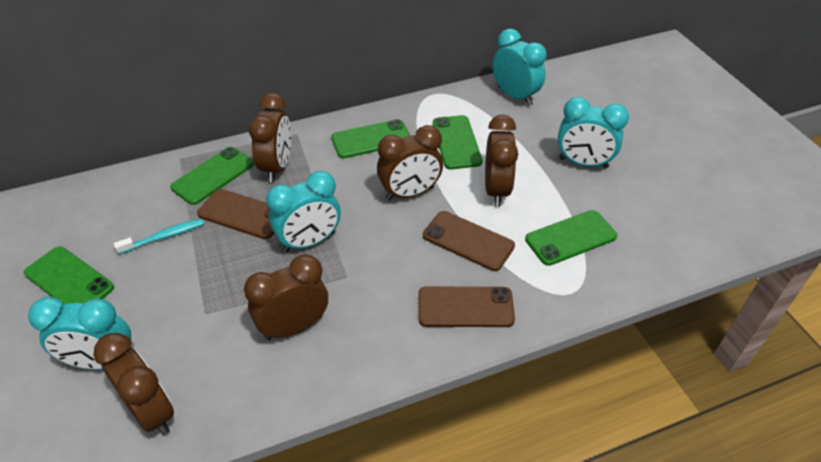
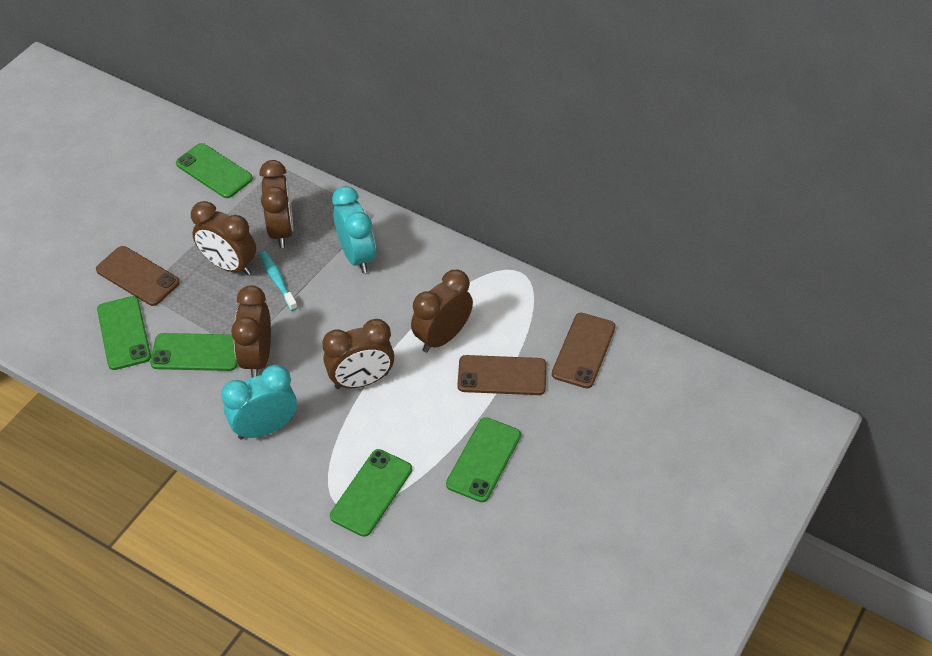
turquoise clock: 4 -> 2

